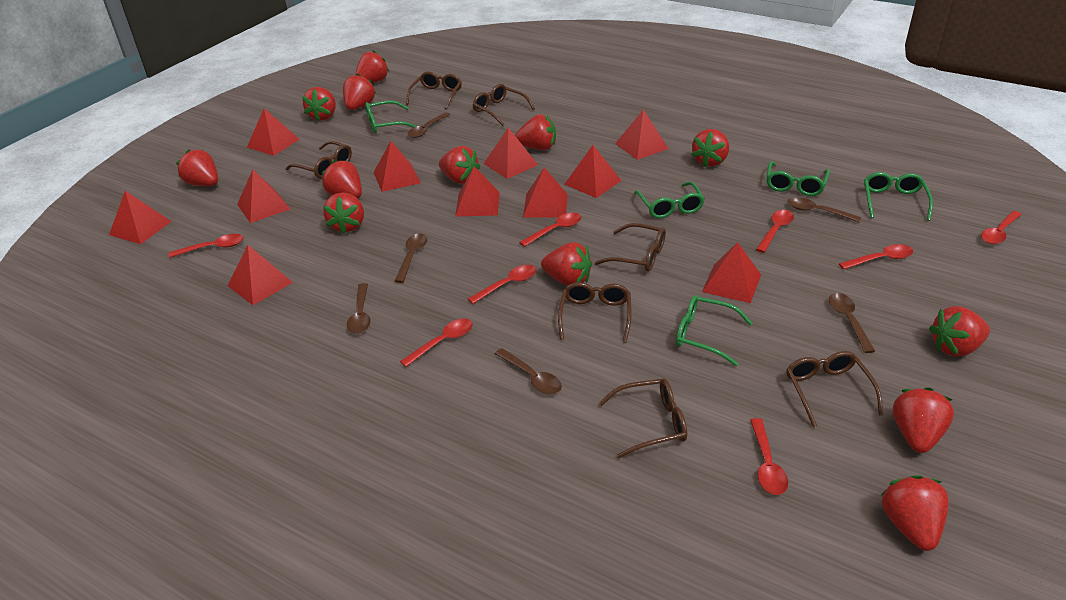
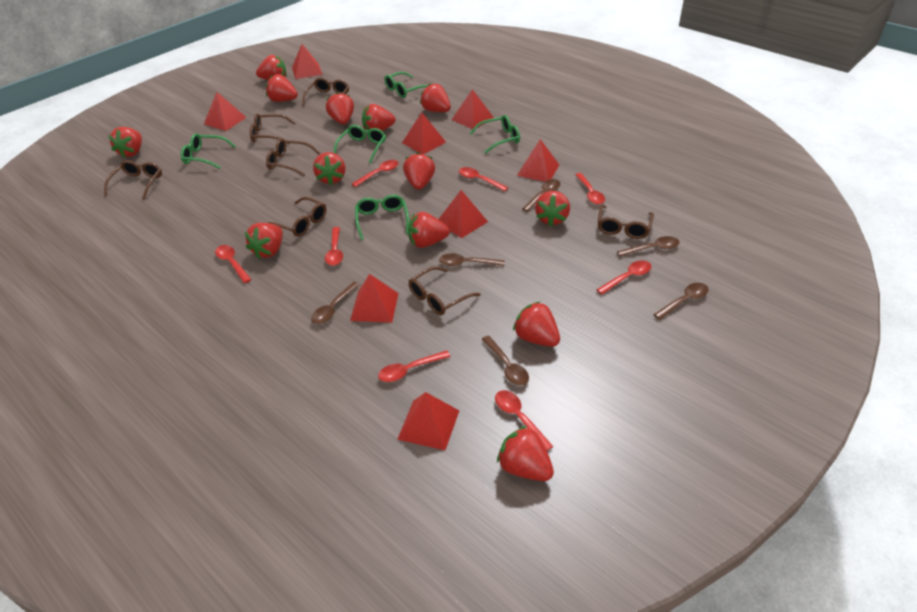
red pyramid: 11 -> 8

